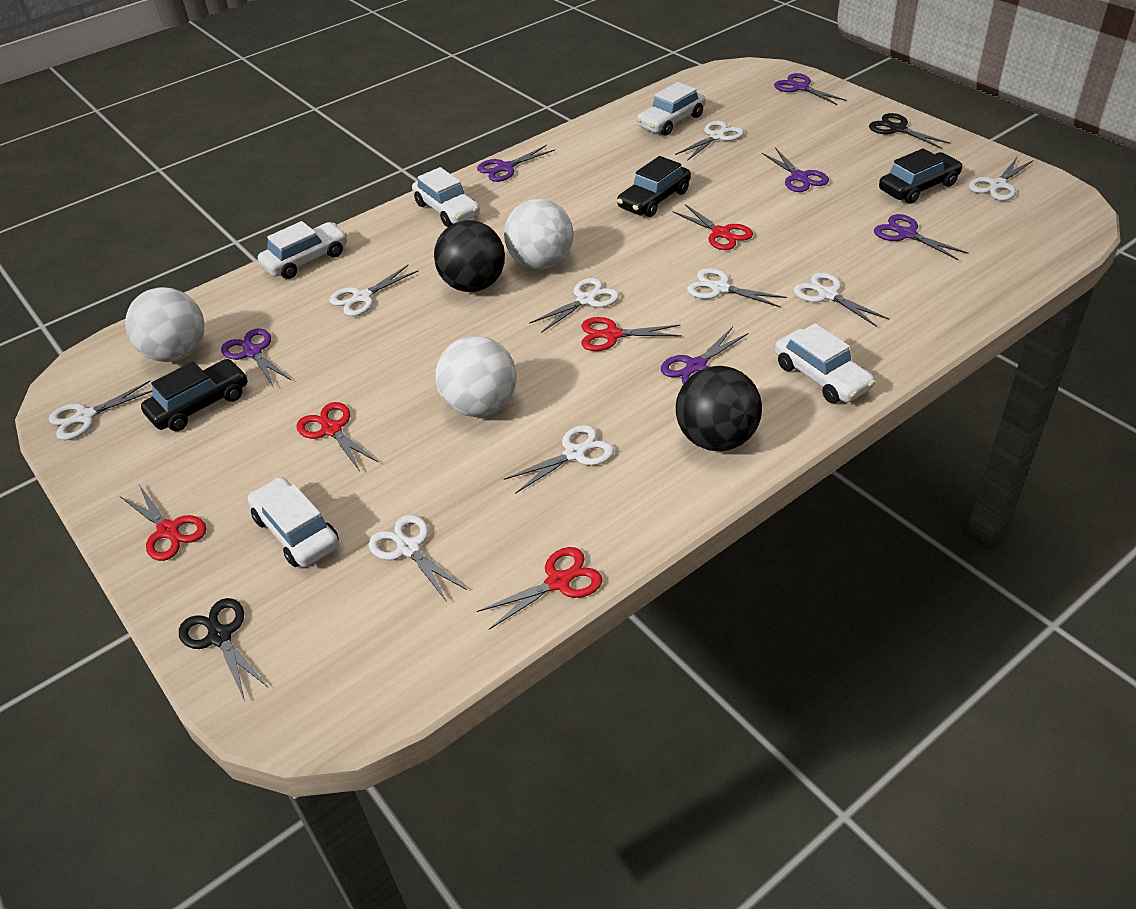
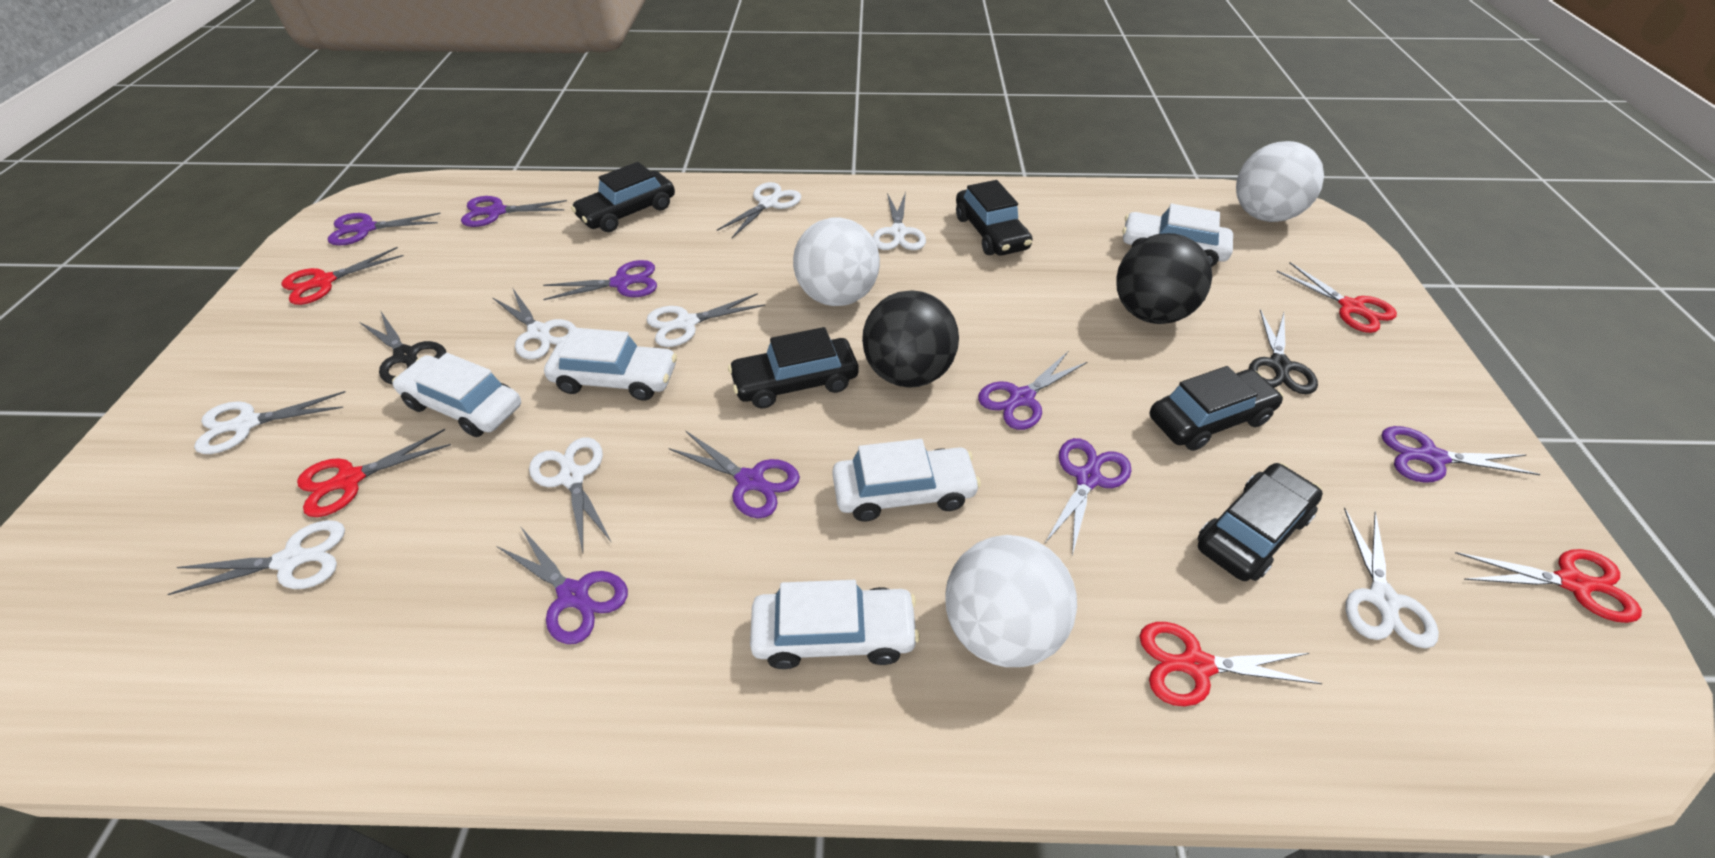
black car: 3 -> 5
purple scissors: 6 -> 8
white scissors: 9 -> 8

